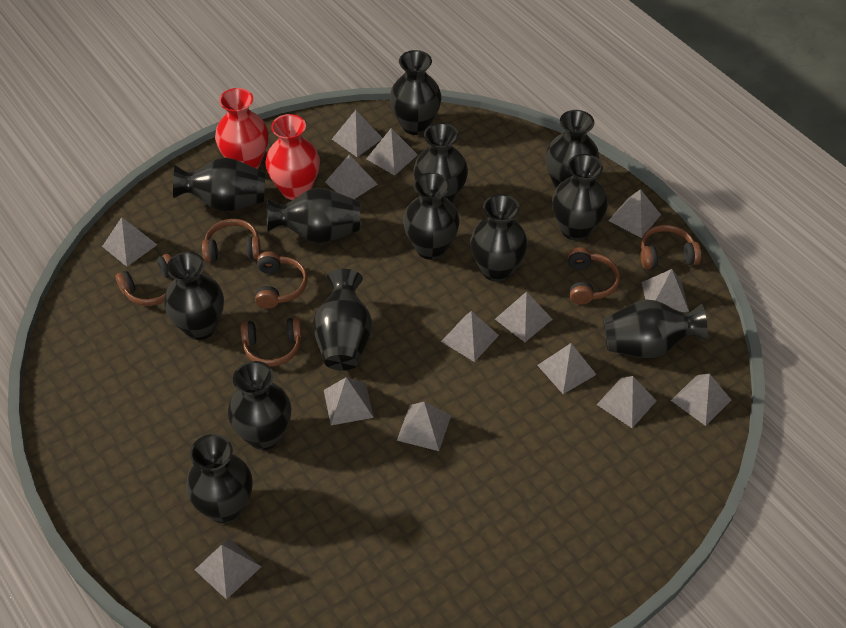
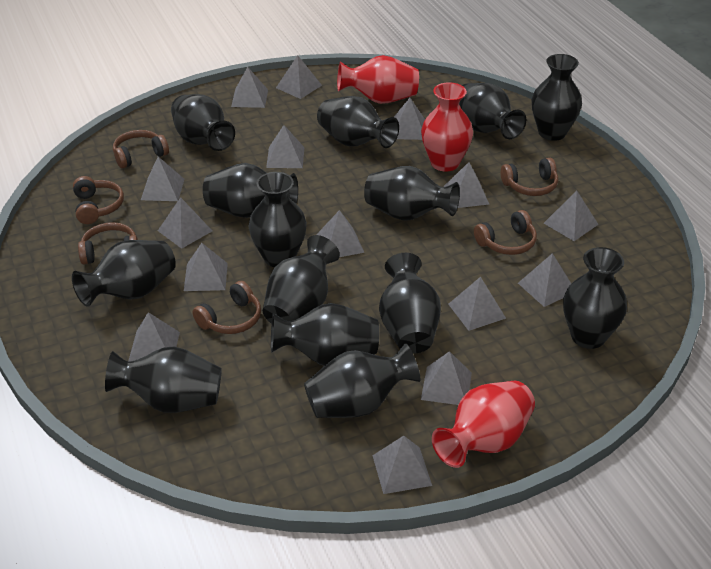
black vase: 13 -> 14
grey pyramid: 14 -> 15
red vase: 2 -> 3

